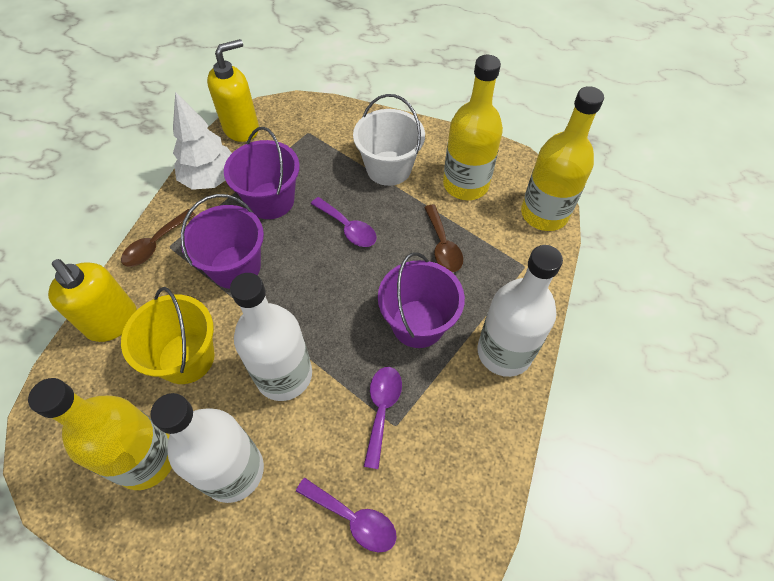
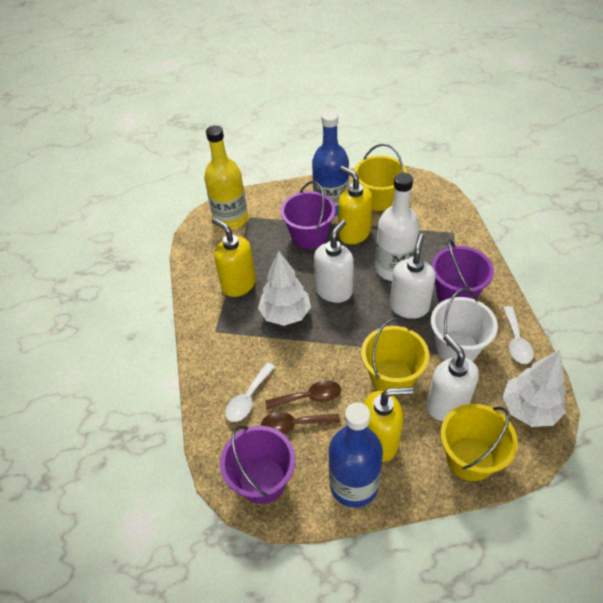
blue bottle: 0 -> 2
purple spoon: 3 -> 0
white bottle: 3 -> 1
white soap dispenser: 0 -> 3
white spoon: 0 -> 2
white tree: 1 -> 2
yellow bottle: 3 -> 1
yellow bucket: 1 -> 3
yellow soap dispenser: 2 -> 3

